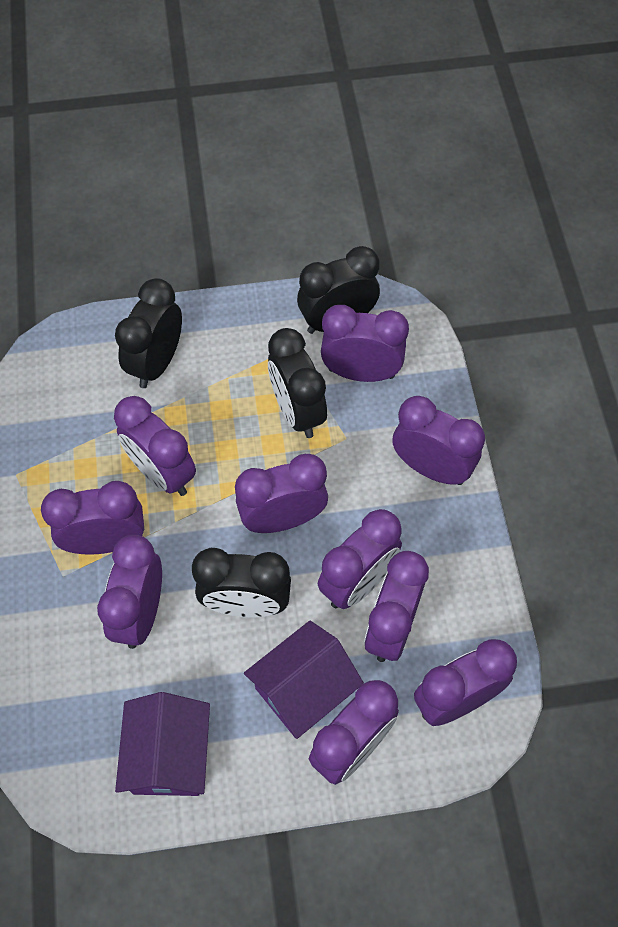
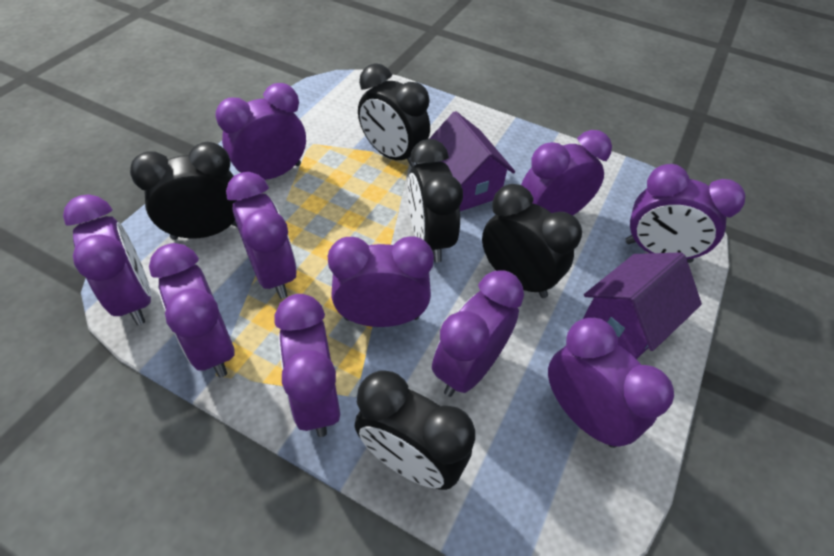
black clock: 4 -> 5

